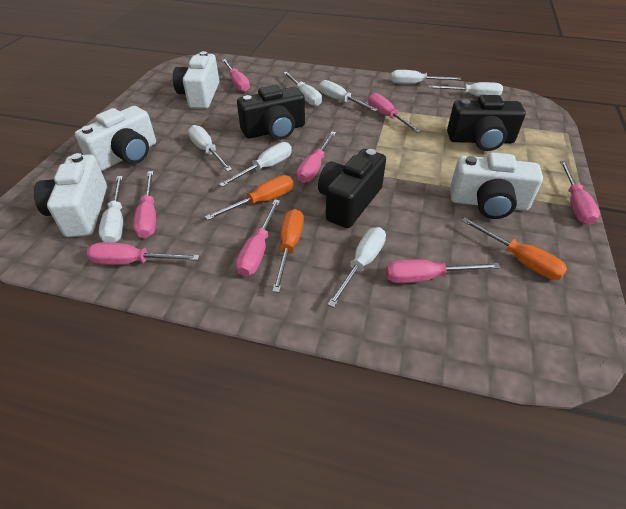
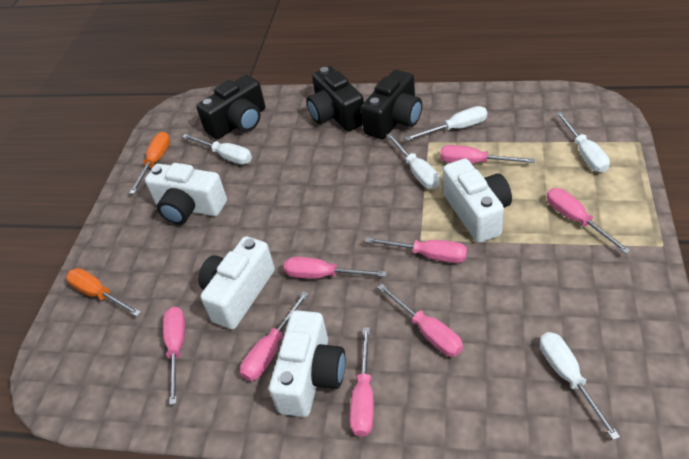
orange screwdriver: 3 -> 2
white screwdriver: 8 -> 5

